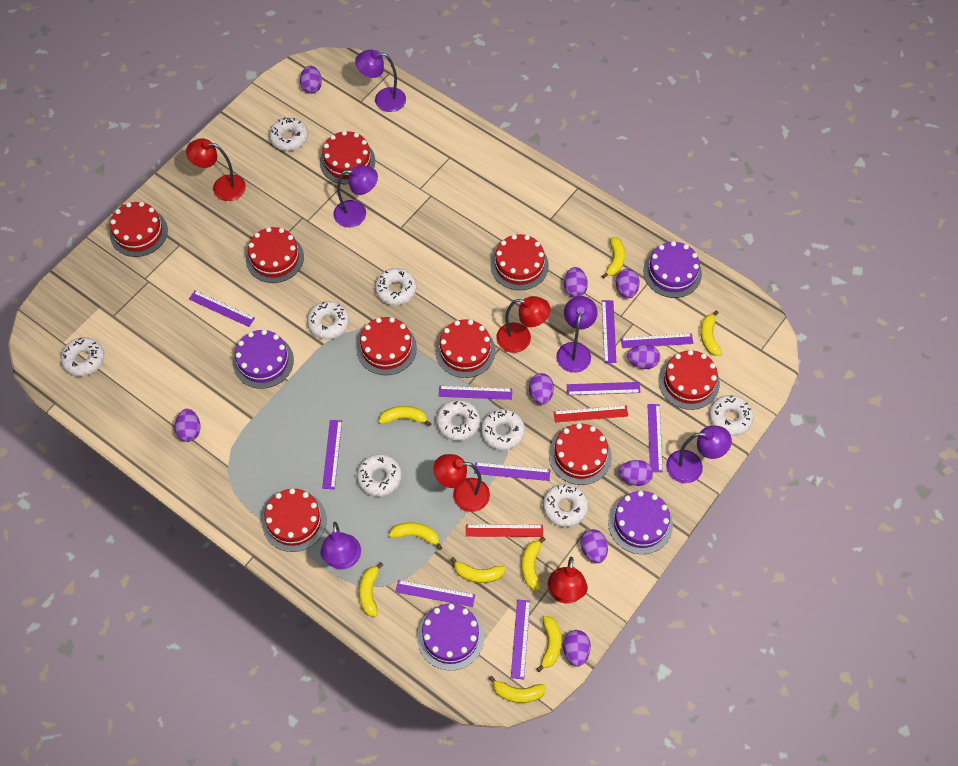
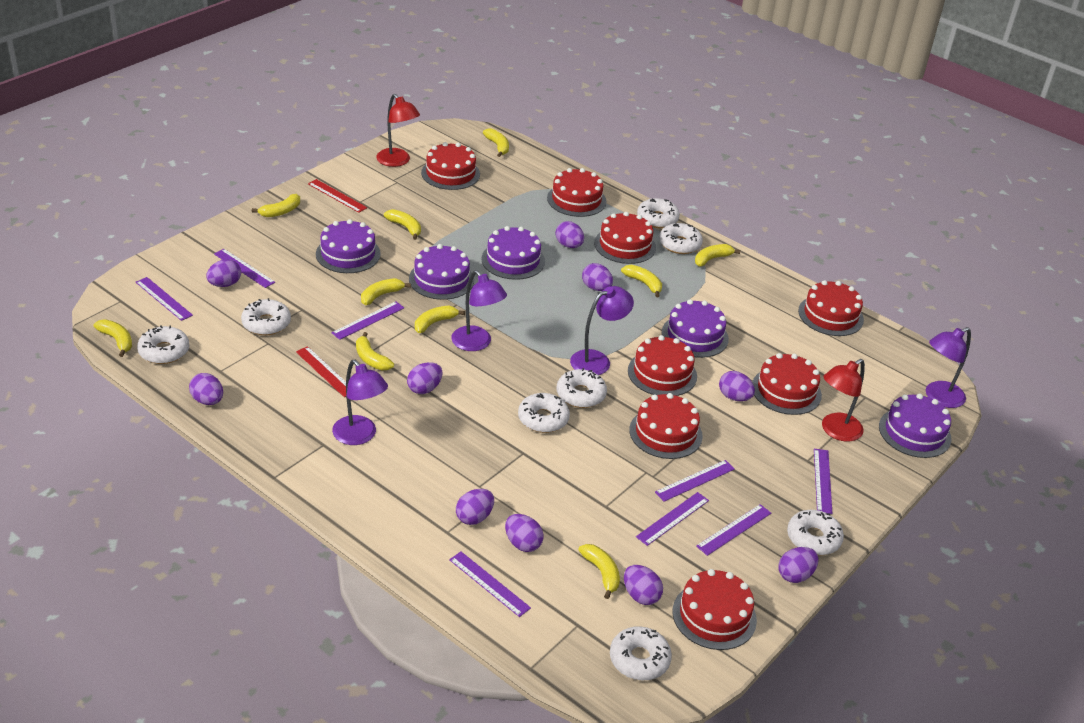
purple cake: 4 -> 5
purple egg: 9 -> 10
purple lamp: 5 -> 4
purple ruler: 10 -> 8
red cake: 9 -> 8
red lamp: 4 -> 2
white donut: 9 -> 8
yellow banana: 9 -> 10

